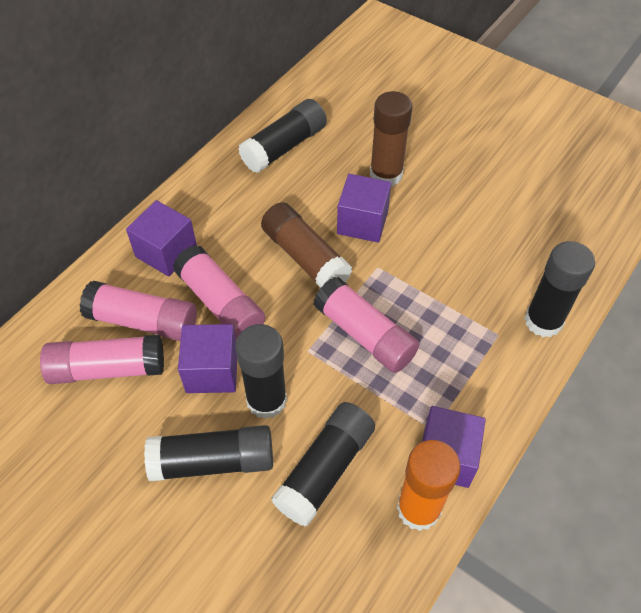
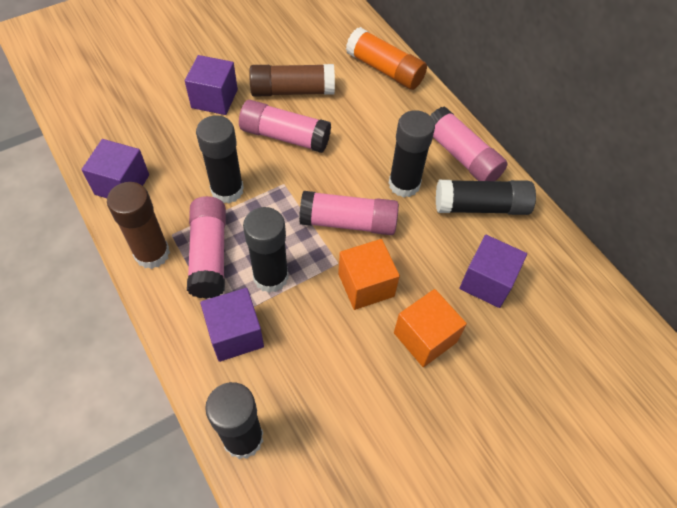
orange cube: 0 -> 2

